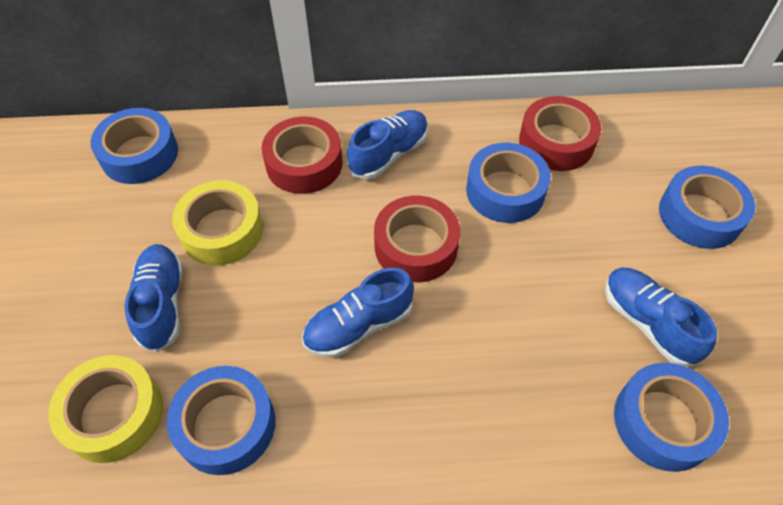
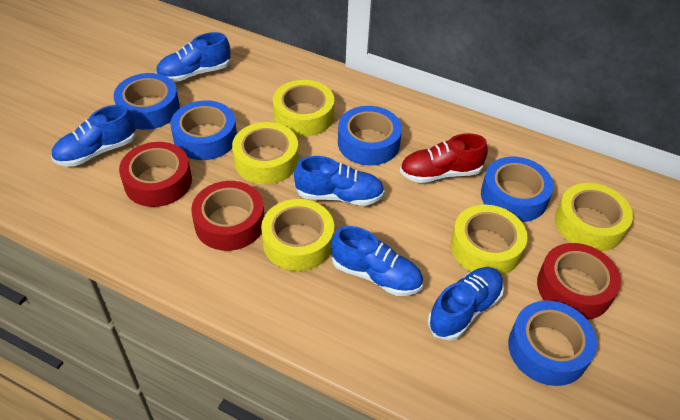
blue shoe: 4 -> 5
red shoe: 0 -> 1
yellow tape: 2 -> 5

